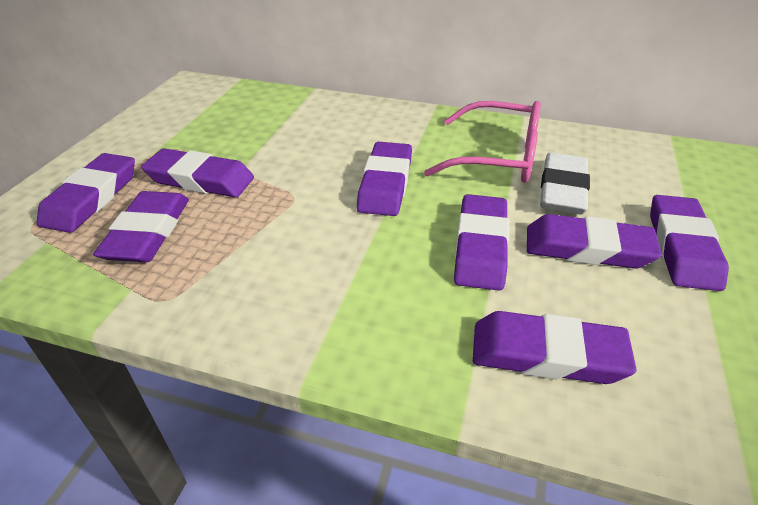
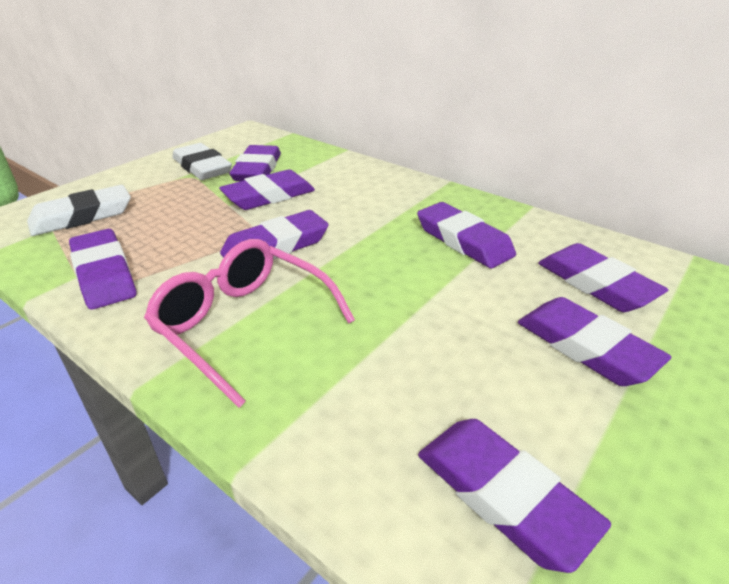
white eraser: 1 -> 2

